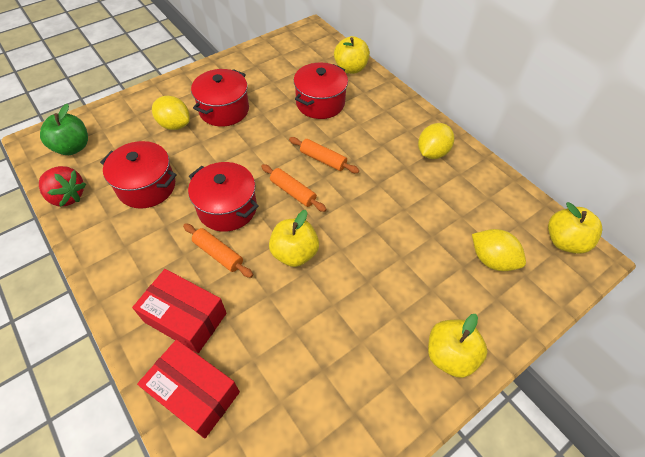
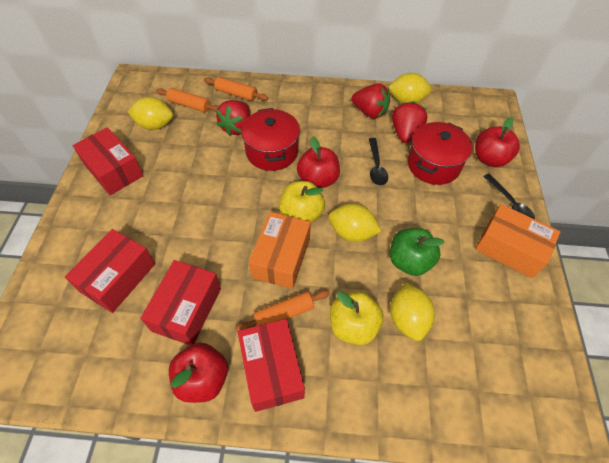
black spoon: 0 -> 2
orange box: 0 -> 2
red apple: 0 -> 3
red box: 2 -> 4
red pot: 4 -> 2
red strawberry: 1 -> 3
yellow apple: 4 -> 2
yellow lemon: 3 -> 4

